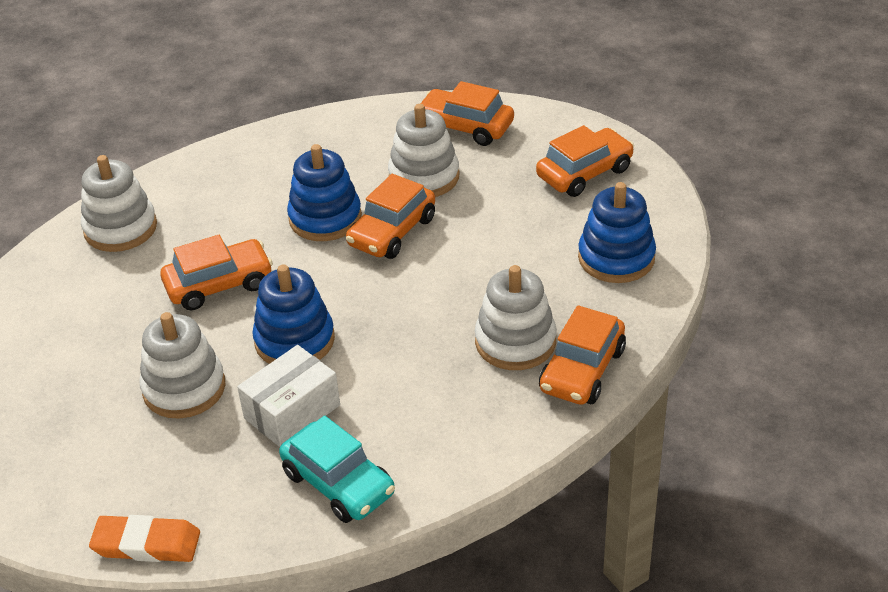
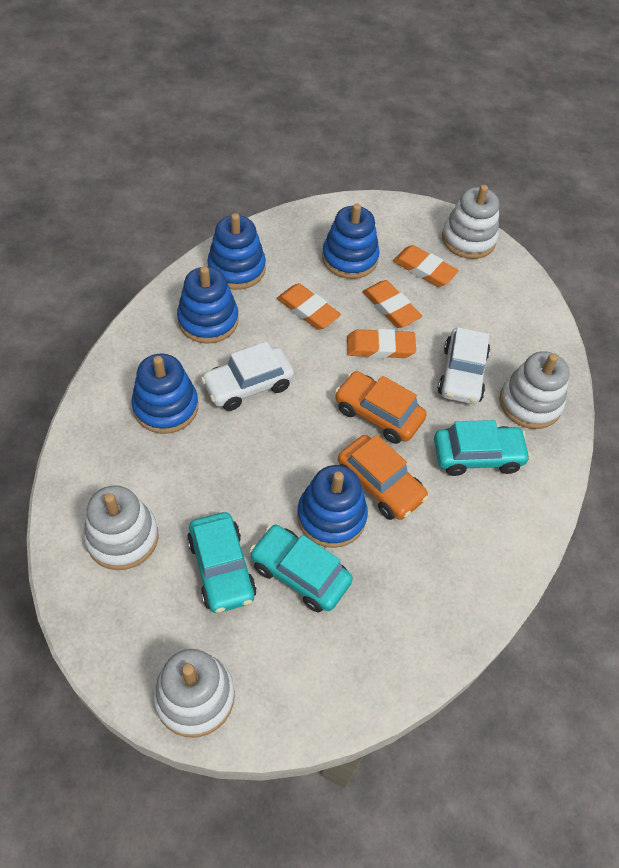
blue stacking toy: 3 -> 5
orange car: 5 -> 2
orange eraser: 1 -> 4
turquoise car: 1 -> 3
white box: 1 -> 0
white car: 0 -> 2

